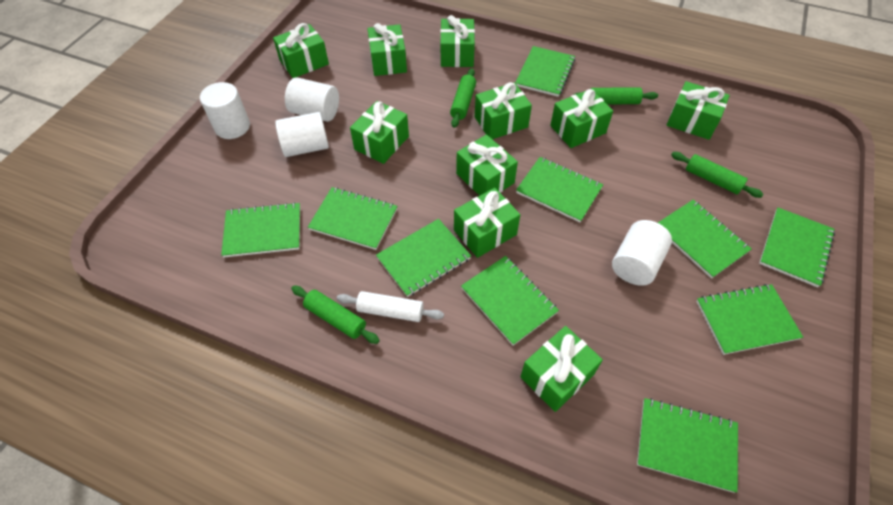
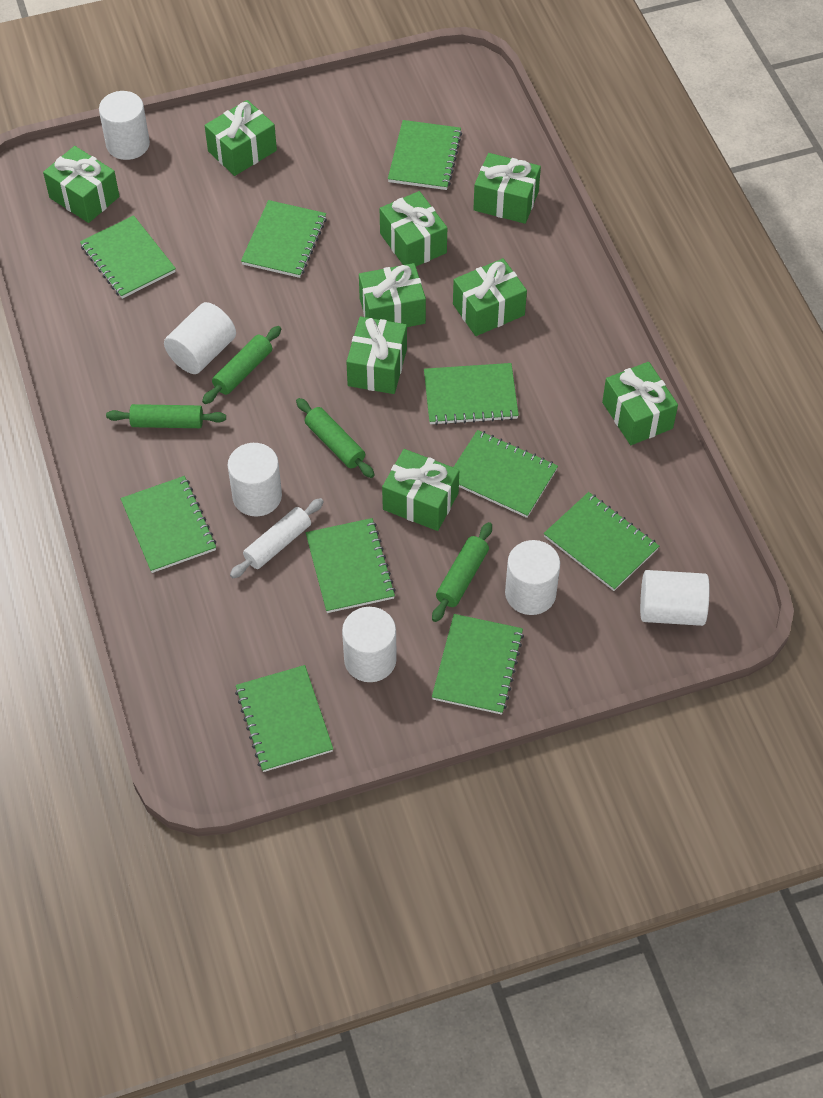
green gift: 10 -> 9
white cylinder: 4 -> 6

